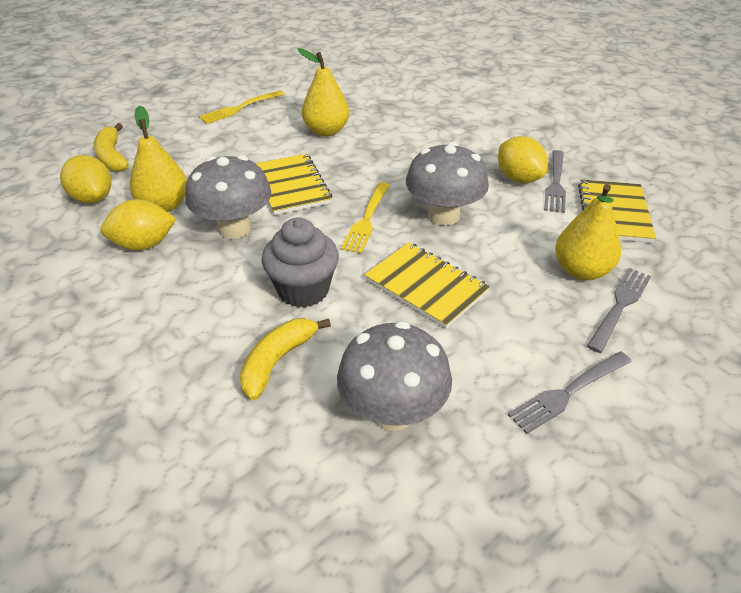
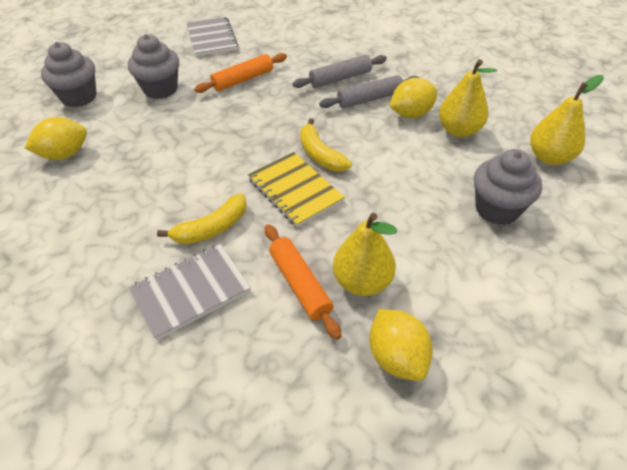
grey cupcake: 1 -> 3
grey fork: 3 -> 0
grey mushroom: 3 -> 0
grey notebook: 0 -> 2
grey rolling pin: 0 -> 2
orange rolling pin: 0 -> 2
yellow fork: 2 -> 0
yellow notebook: 3 -> 1

